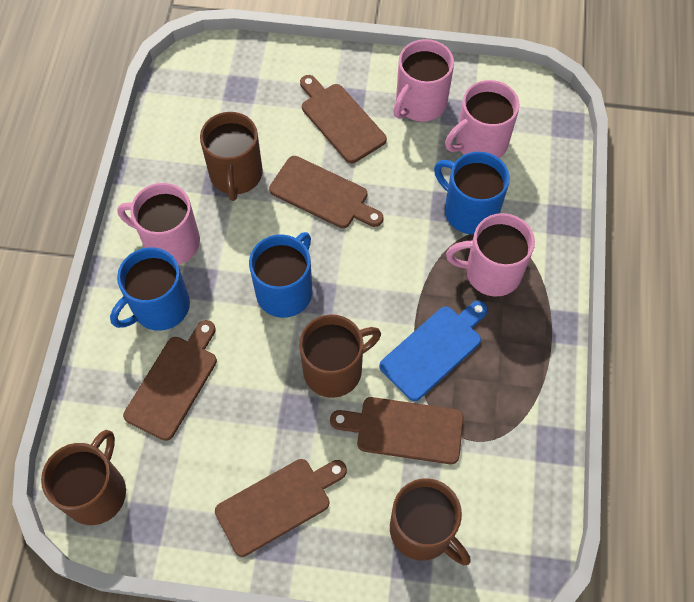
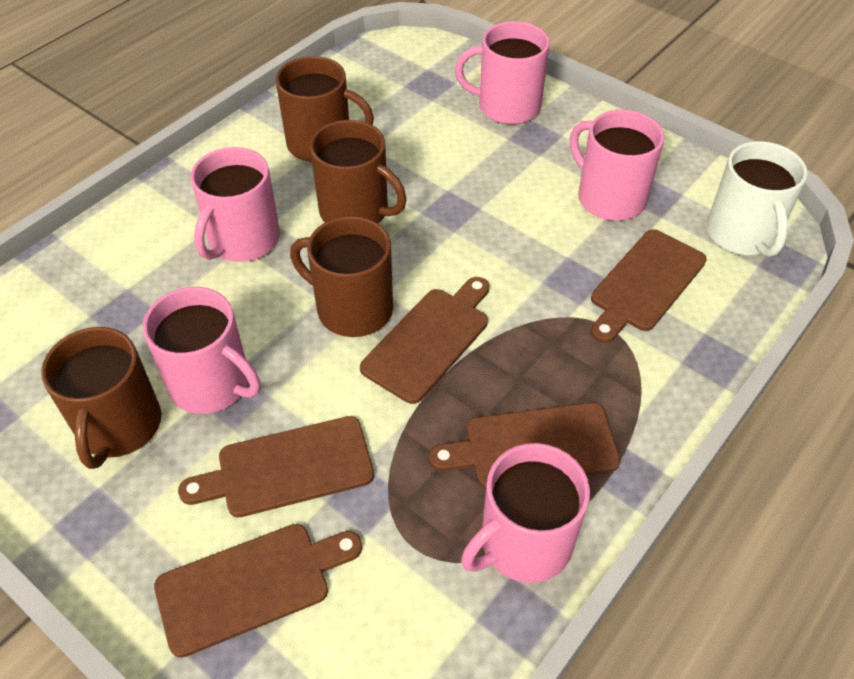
blue cutting board: 1 -> 0
blue mug: 3 -> 0
pink mug: 4 -> 5
white mug: 0 -> 1

